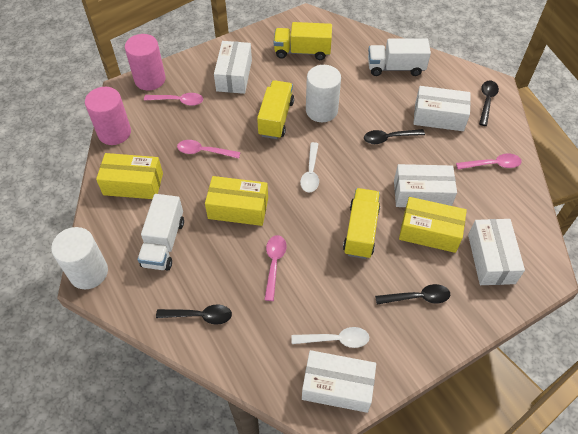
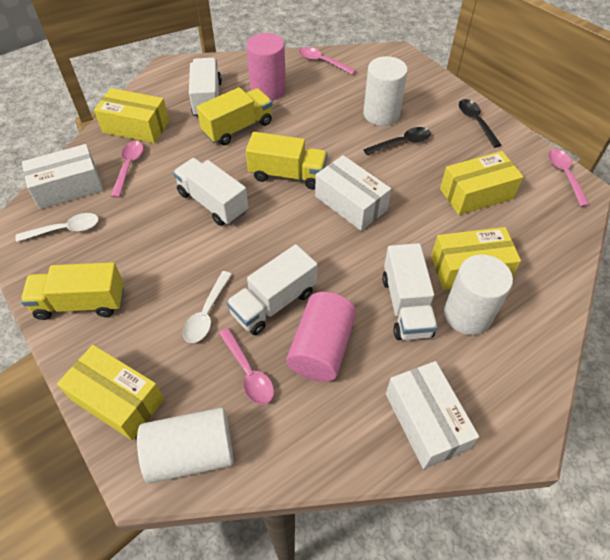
black spoon: 4 -> 2
white box: 5 -> 3
white cylinder: 2 -> 3
white truck: 2 -> 4
yellow box: 3 -> 4

